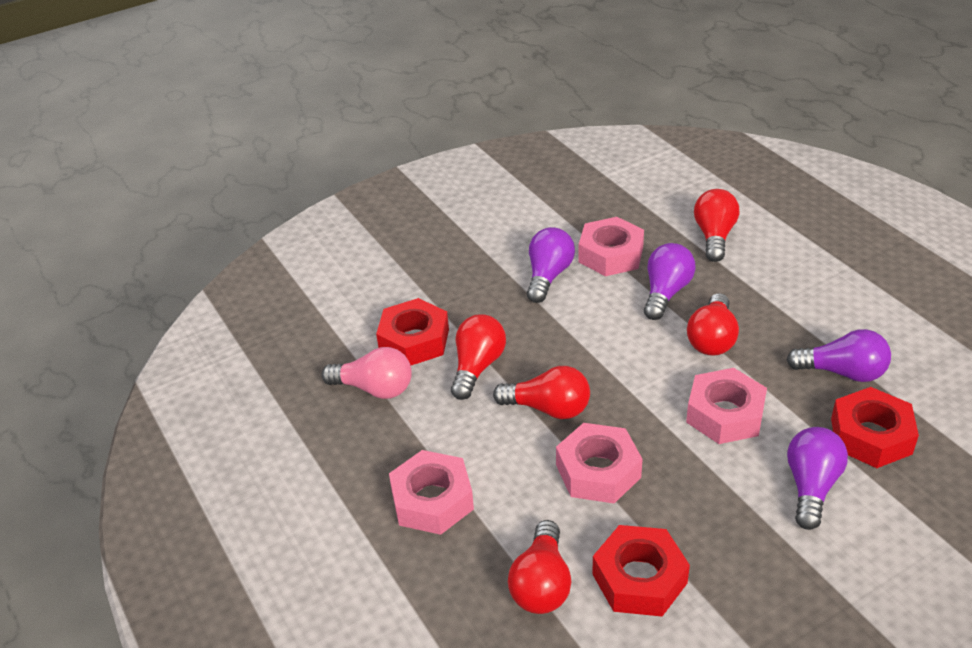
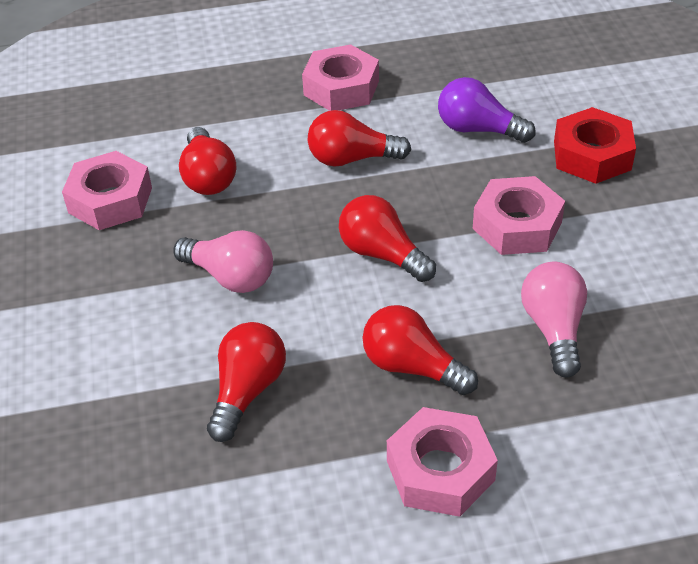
pink light bulb: 1 -> 2
purple light bulb: 4 -> 1
red nut: 3 -> 1

